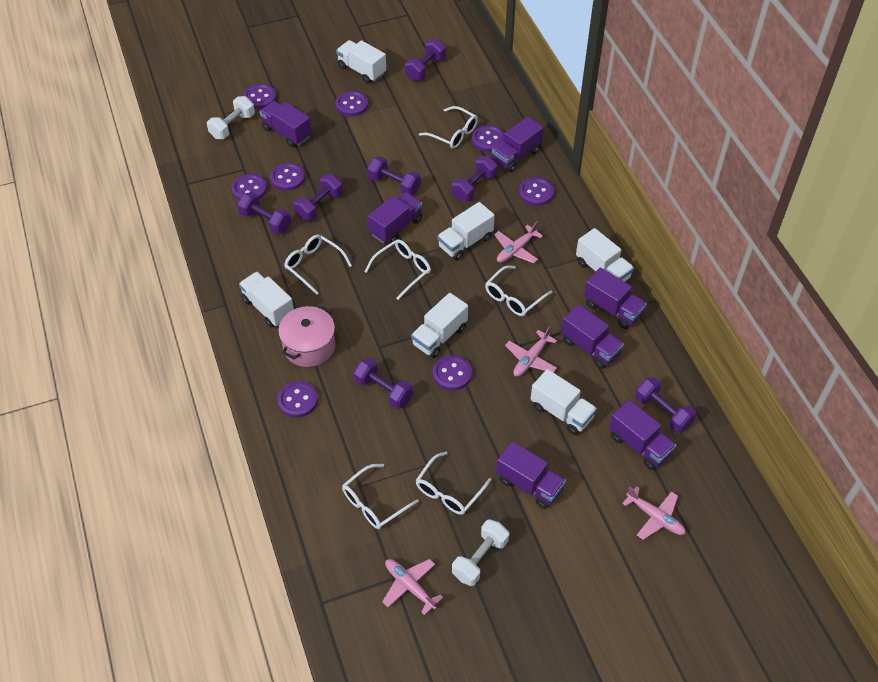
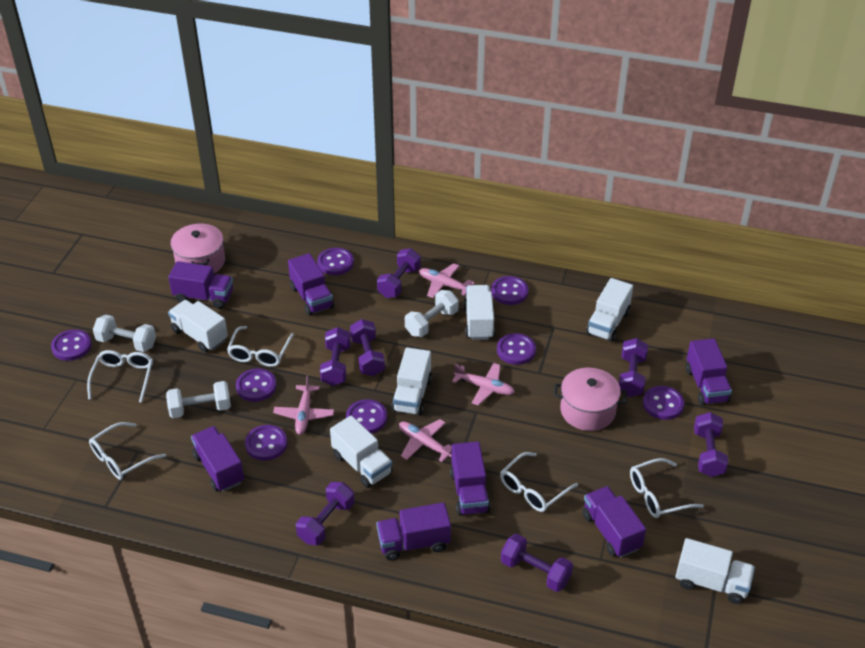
pink pot: 1 -> 2
white dumbbell: 2 -> 3
white glasses: 6 -> 5

